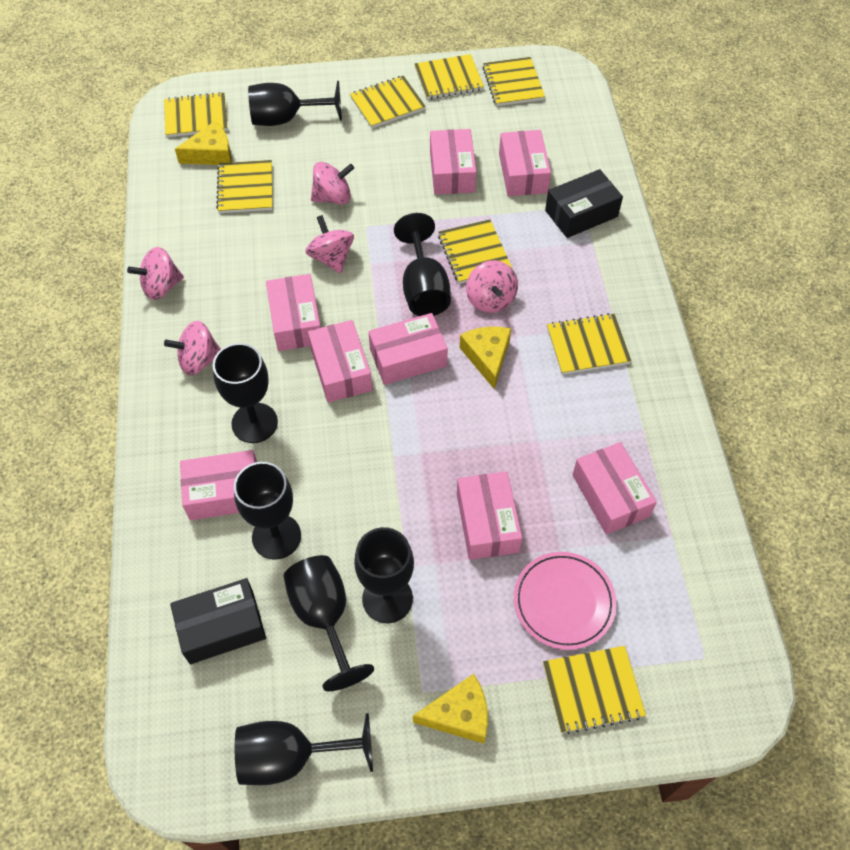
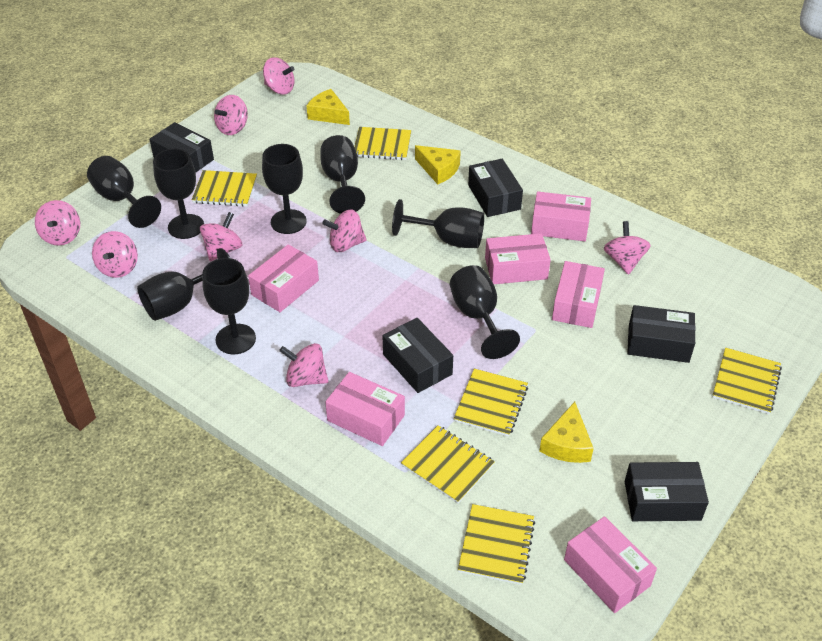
black box: 2 -> 5
black goblet: 7 -> 8
pink box: 8 -> 6
pink plate: 1 -> 0
pink spinning top: 5 -> 8
yellow notebook: 8 -> 6

